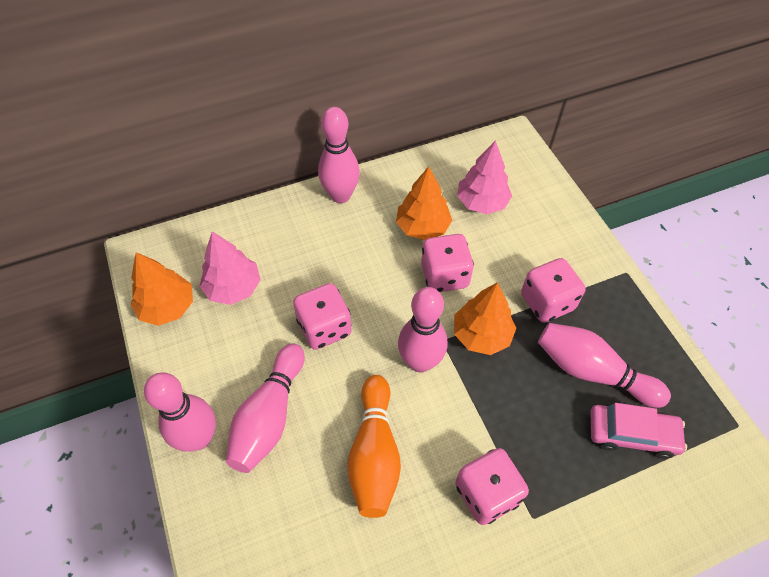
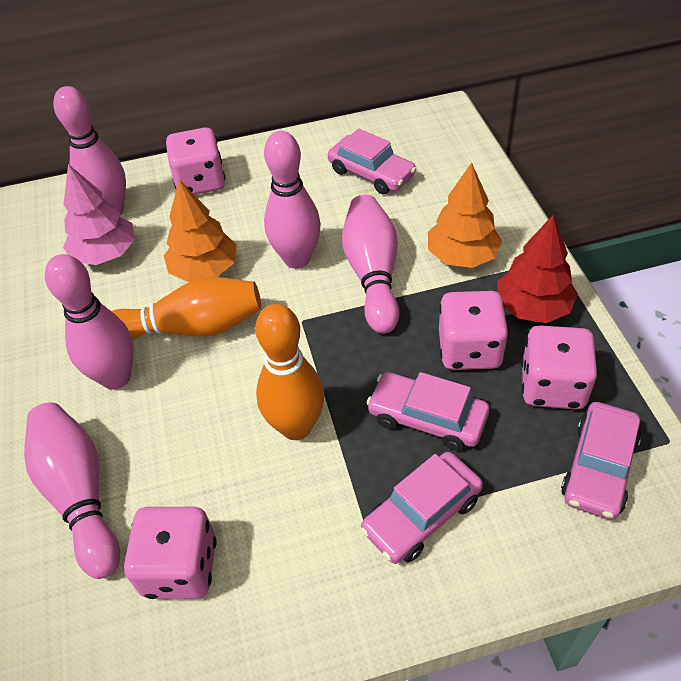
orange bowling pin: 1 -> 2
orange tree: 3 -> 2
pink car: 1 -> 4
pink tree: 2 -> 1
red tree: 0 -> 1

